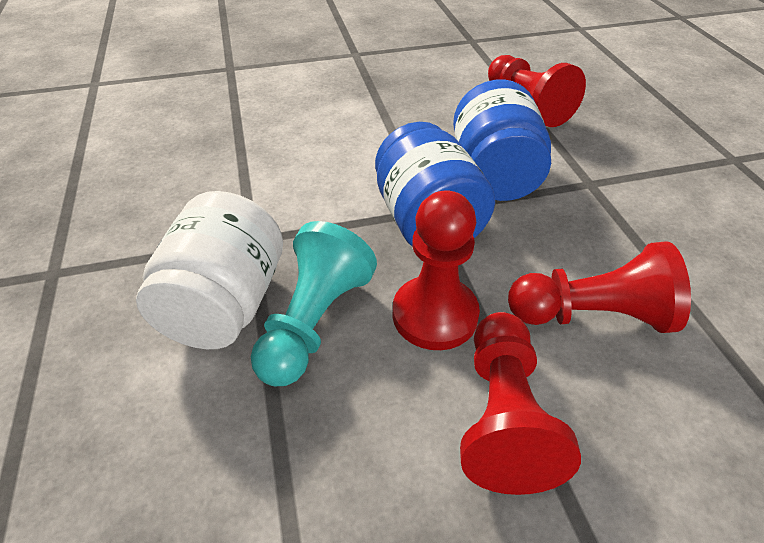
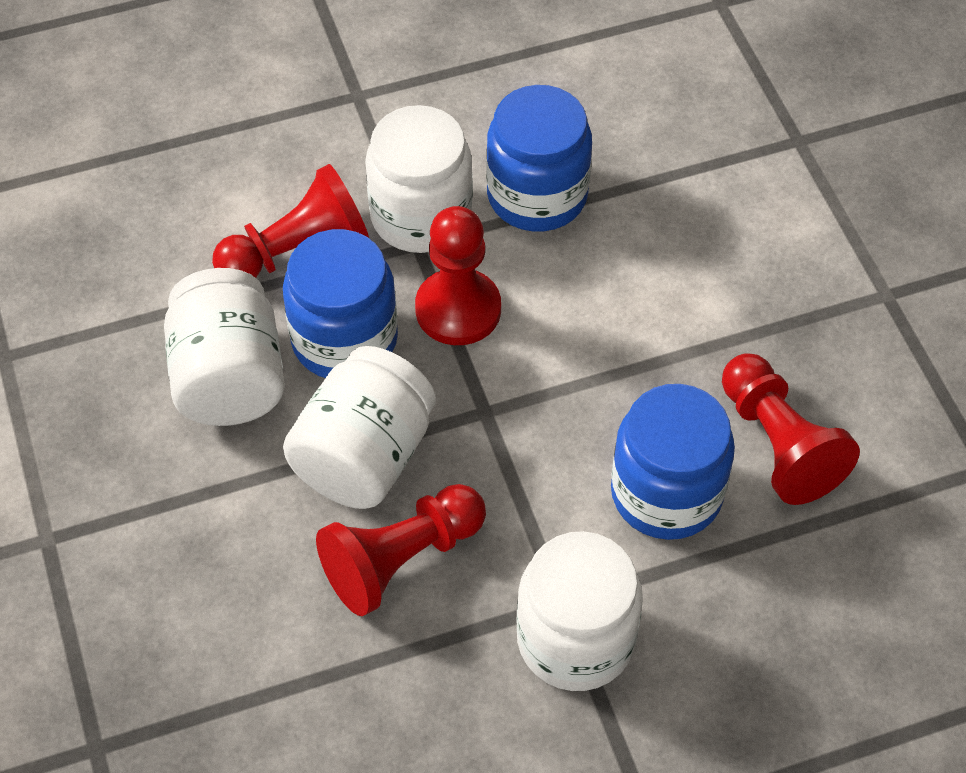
blue jar: 2 -> 3
turquoise pawn: 1 -> 0
white jar: 1 -> 4

